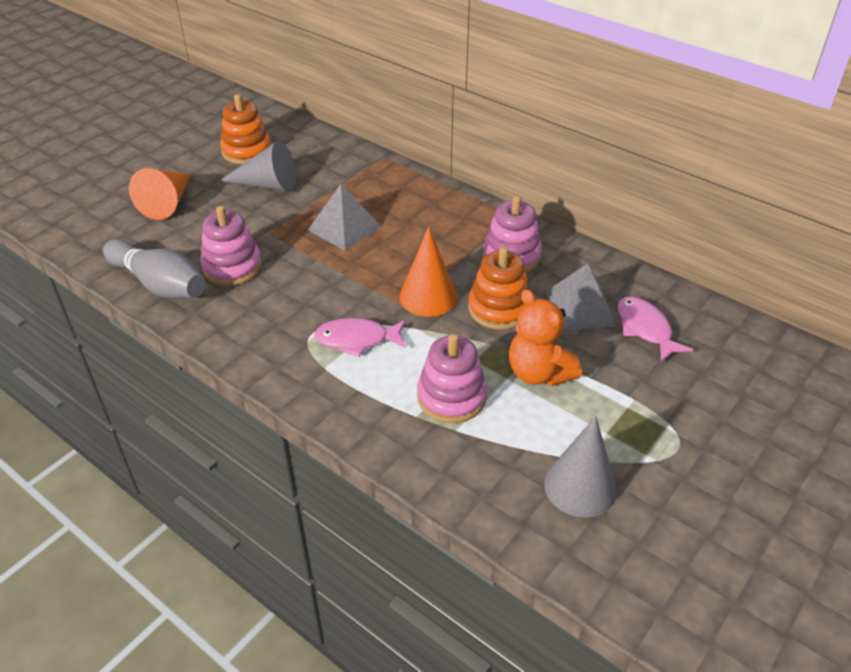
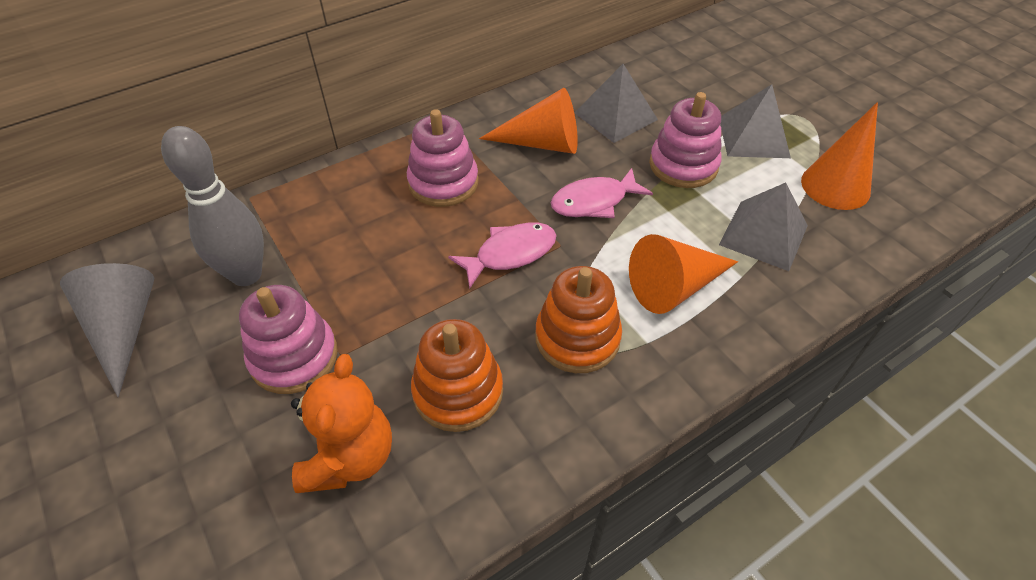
grey cone: 2 -> 1
grey pyramid: 2 -> 3
orange cone: 2 -> 3

